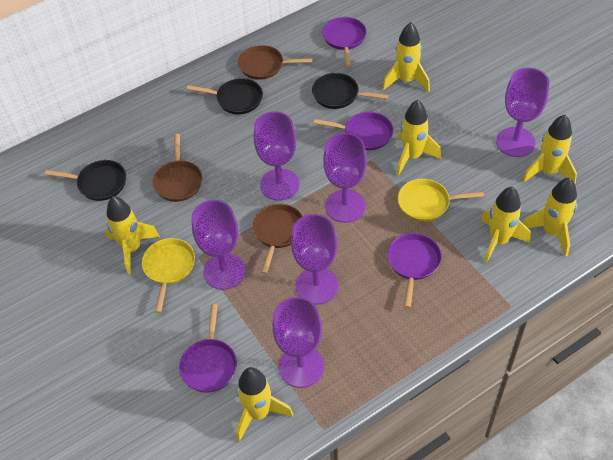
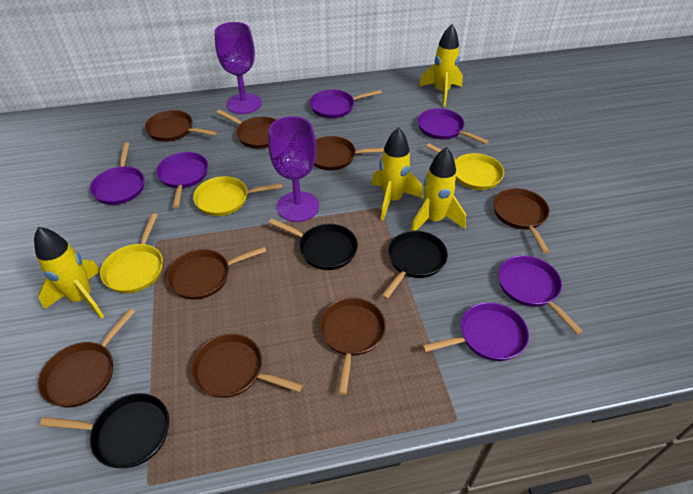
brown pan: 3 -> 8
purple goblet: 6 -> 2
purple pan: 4 -> 6
yellow pan: 2 -> 3
yellow rocket: 7 -> 4

